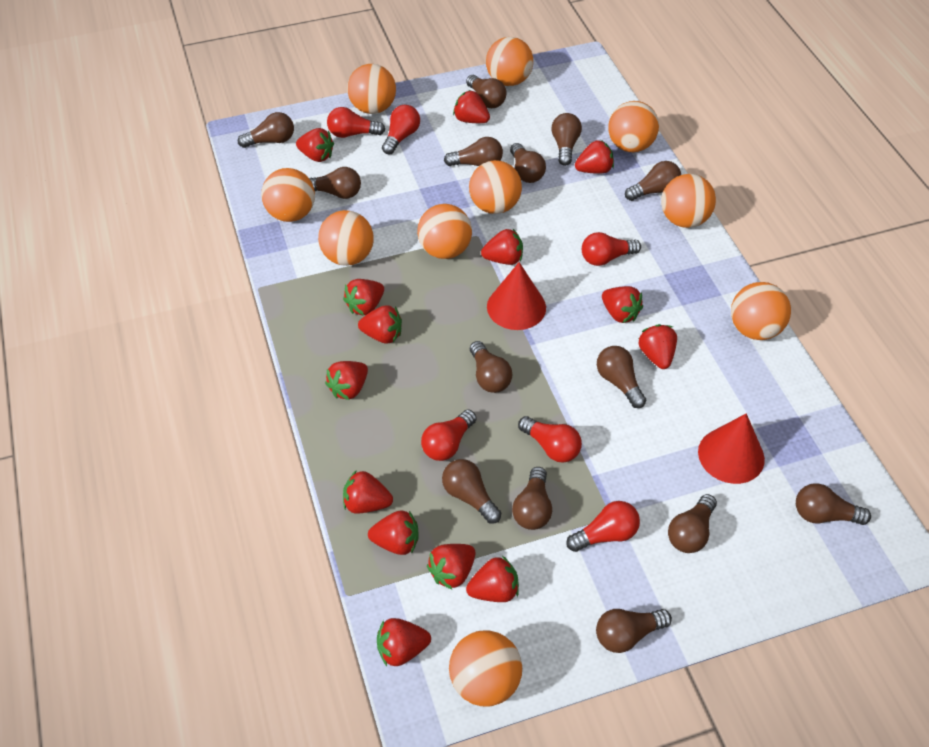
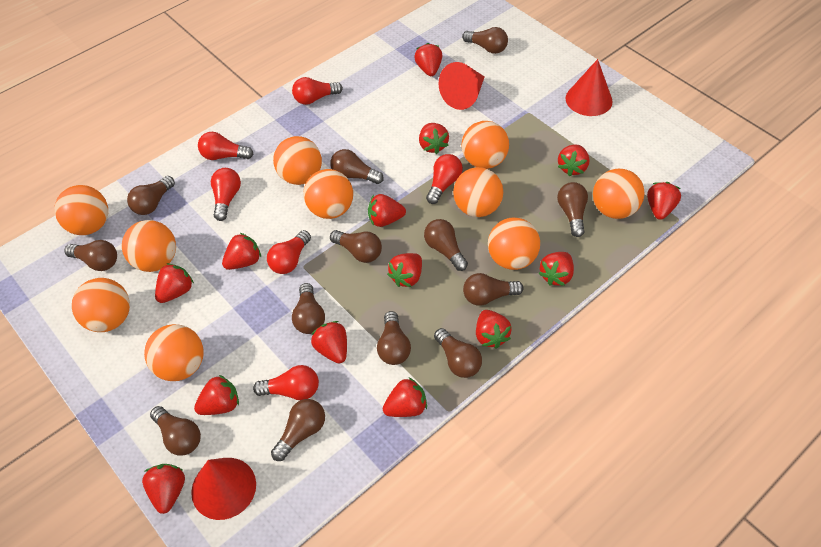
brown light bulb: 14 -> 13
red cone: 2 -> 3

